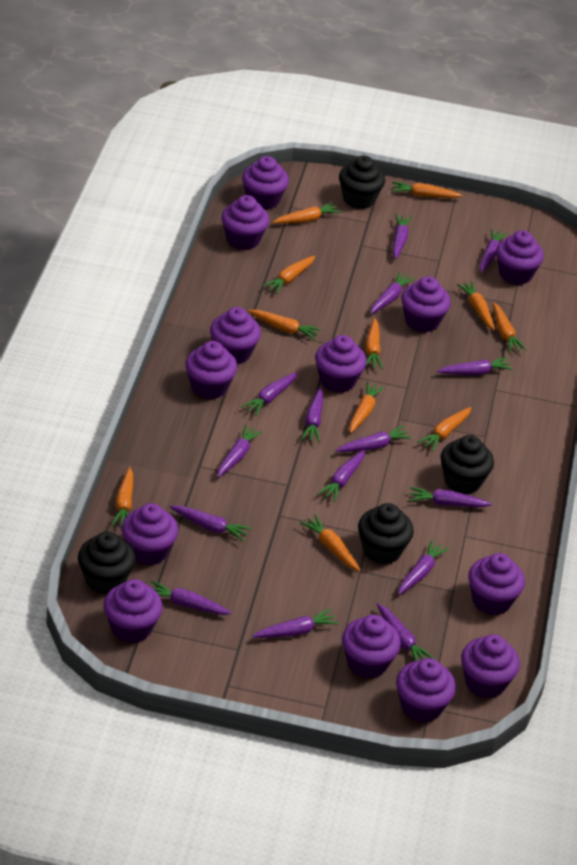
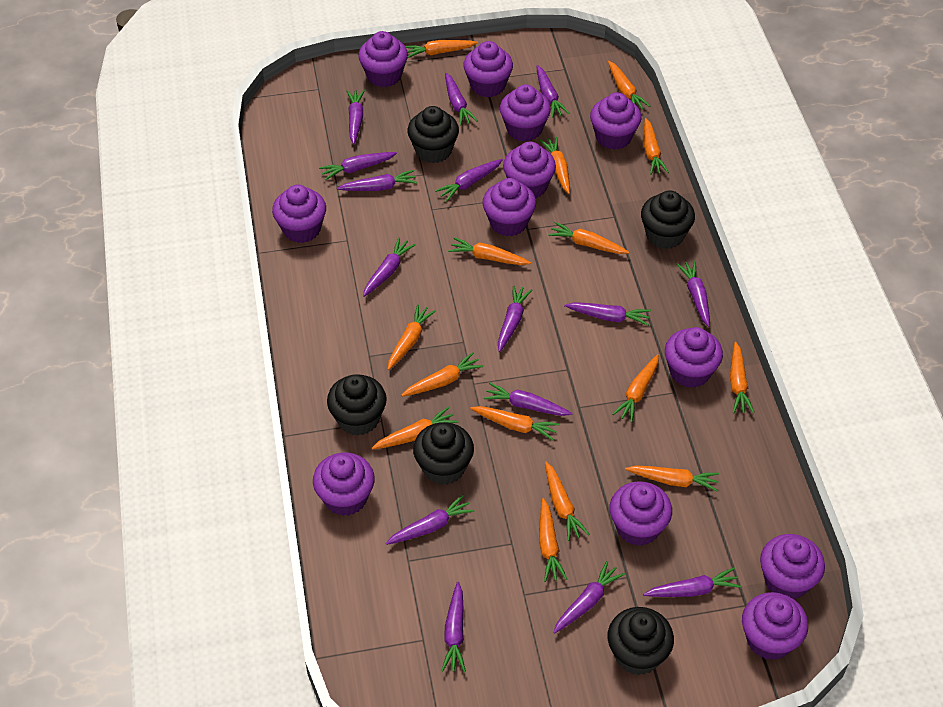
black cupcake: 4 -> 5
orange carrot: 11 -> 15
purple cupcake: 13 -> 12

